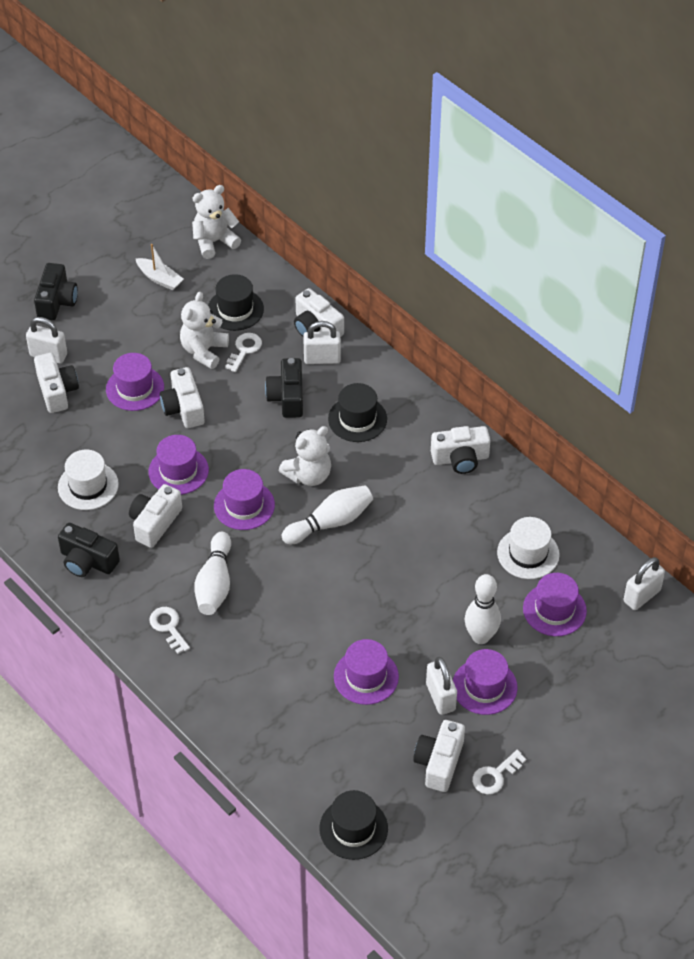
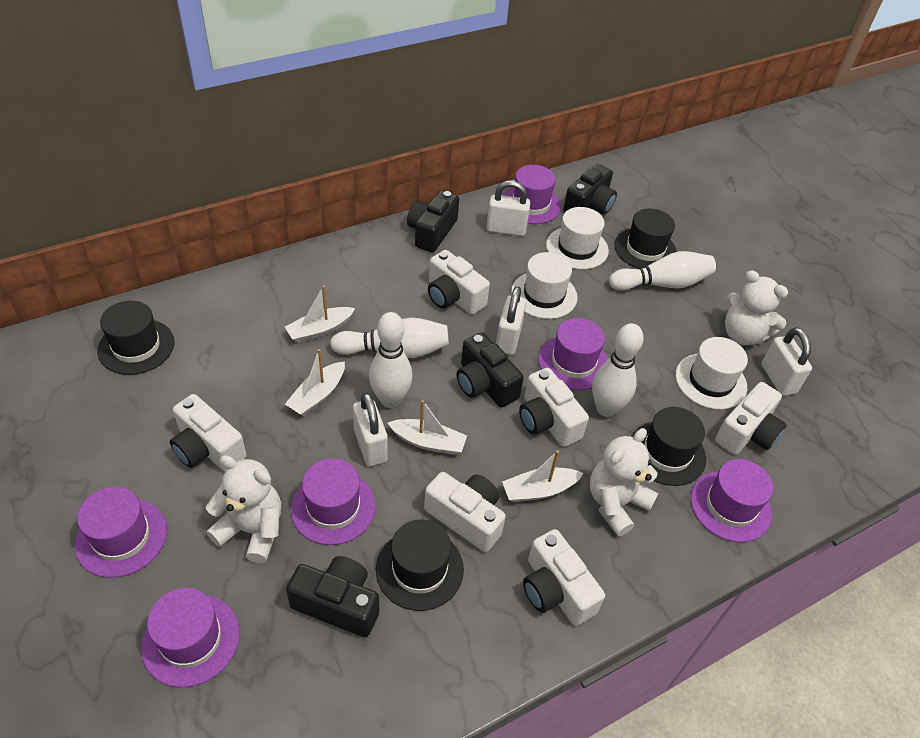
black camera: 3 -> 4
black hat: 3 -> 4
white boat: 1 -> 4
white bowling pin: 3 -> 4
white hat: 2 -> 3
white key: 3 -> 0

